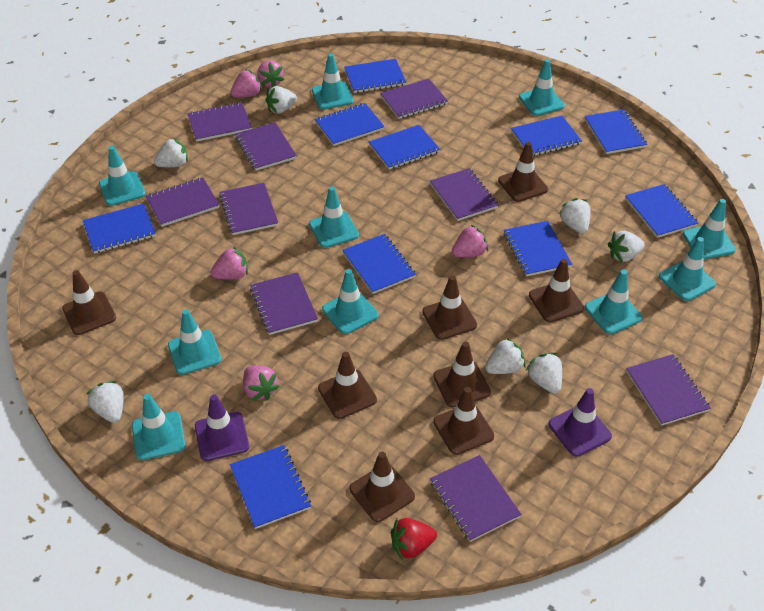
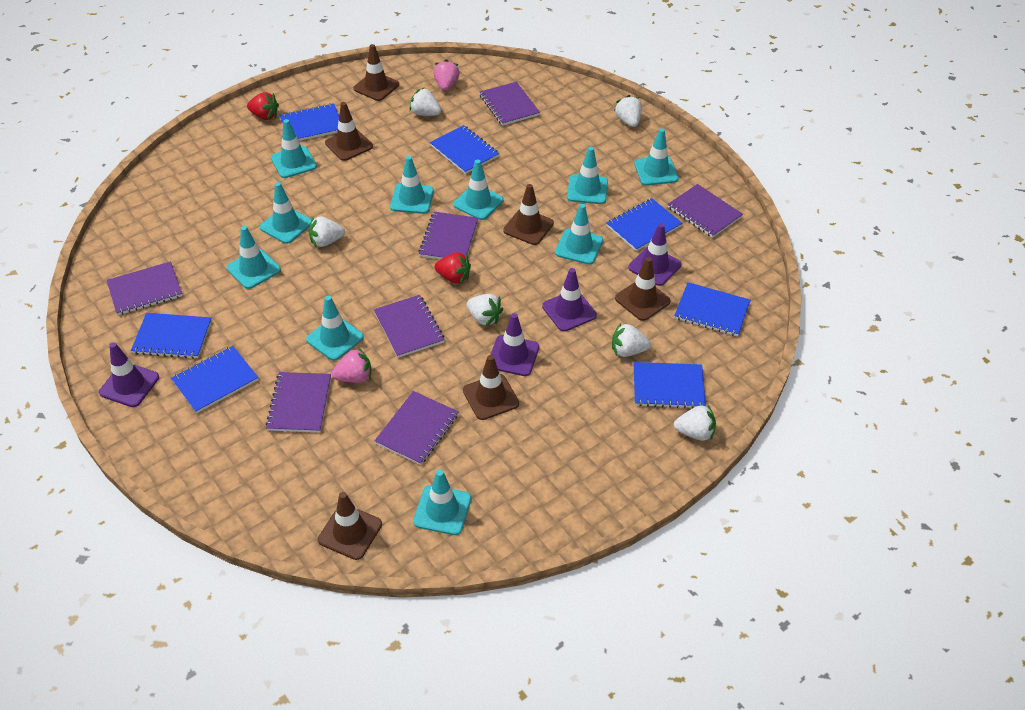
blue notebook: 10 -> 7
brown traffic cone: 8 -> 6
pink strawberry: 5 -> 2
purple notebook: 9 -> 7
purple traffic cone: 2 -> 4
red strawberry: 1 -> 2
white strawberry: 7 -> 6

